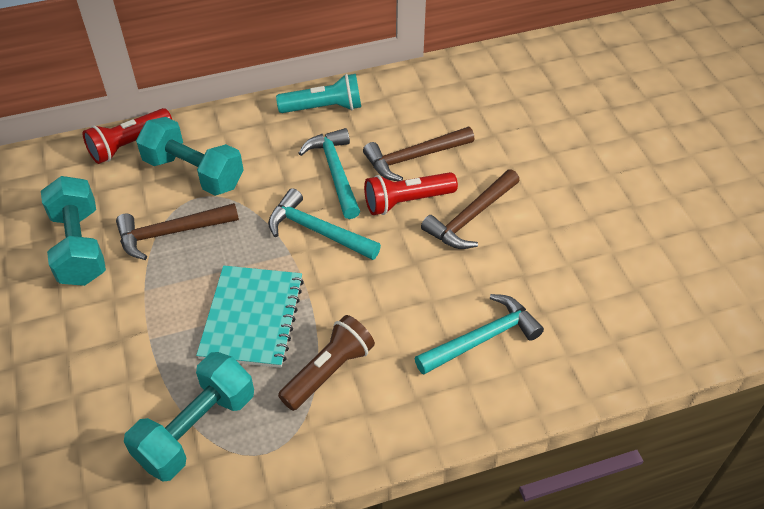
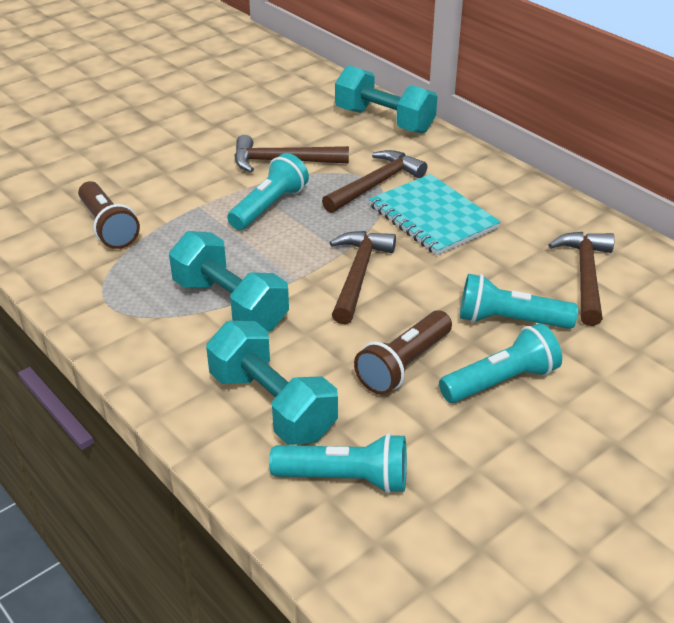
brown flashlight: 1 -> 2
brown hammer: 3 -> 4
red flashlight: 2 -> 0
turquoise flashlight: 1 -> 4
turquoise hammer: 3 -> 0

